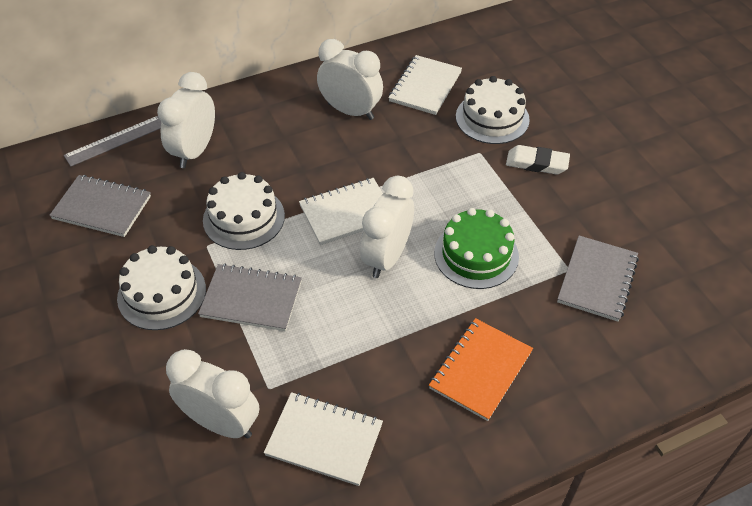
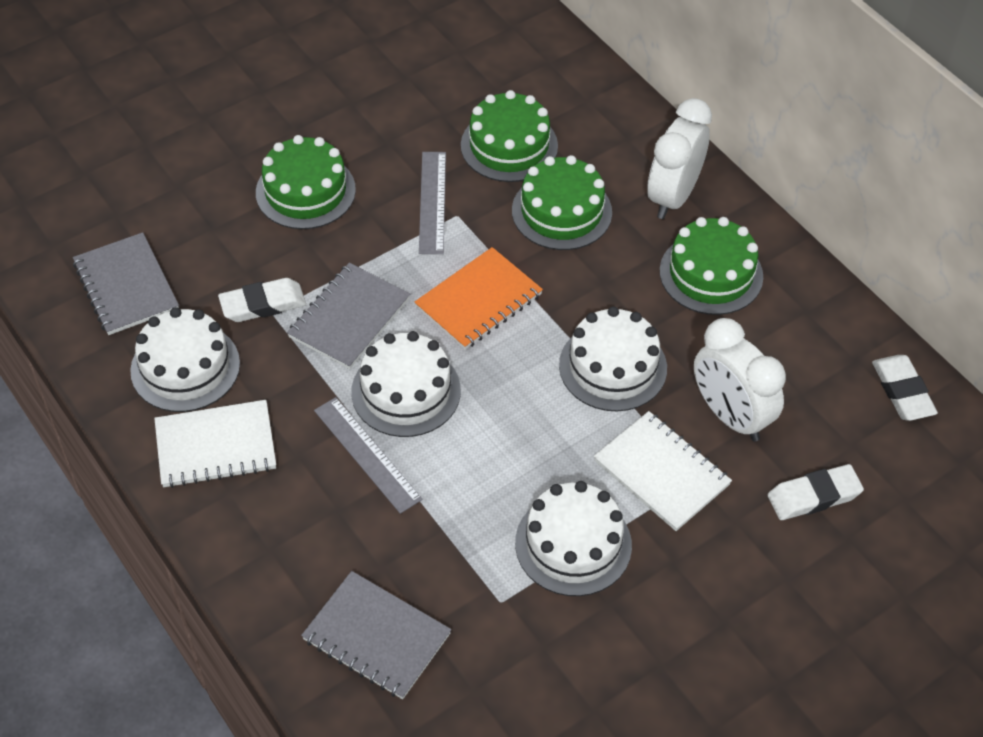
green cake: 1 -> 4
grey ruler: 1 -> 2
white cake: 3 -> 4
white clock: 4 -> 2
white eraser: 1 -> 3
white notebook: 3 -> 2

